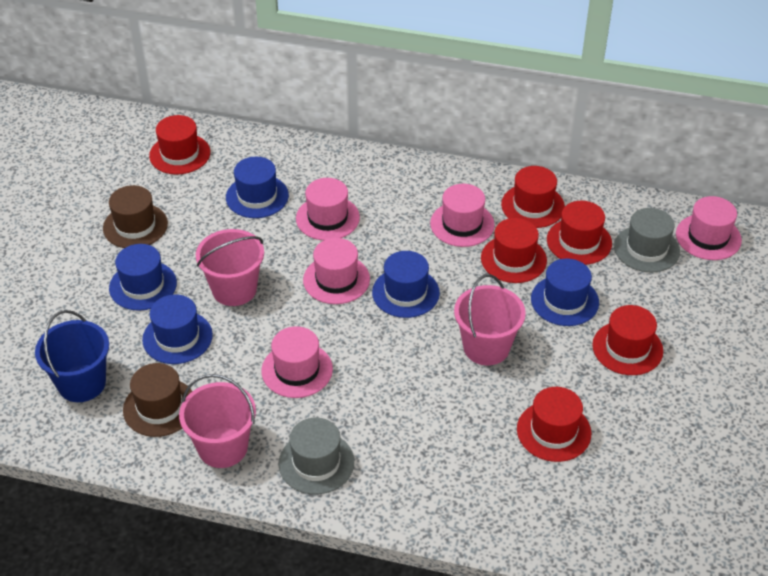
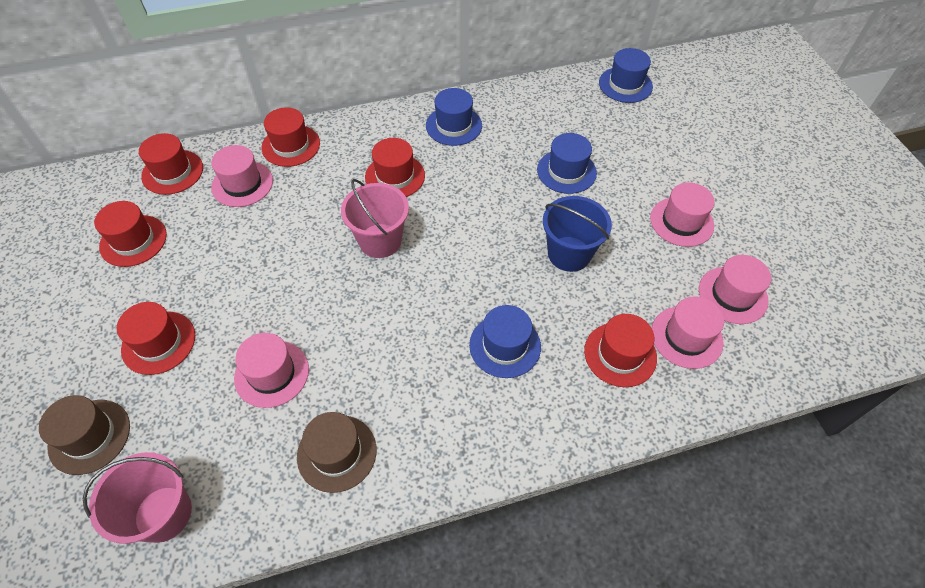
blue hat: 5 -> 4
grey hat: 2 -> 0
pink bucket: 3 -> 2

